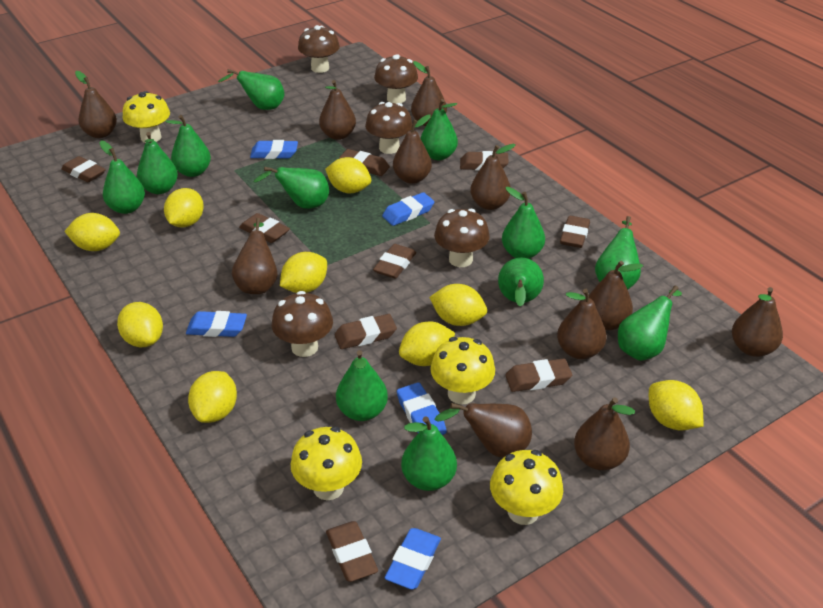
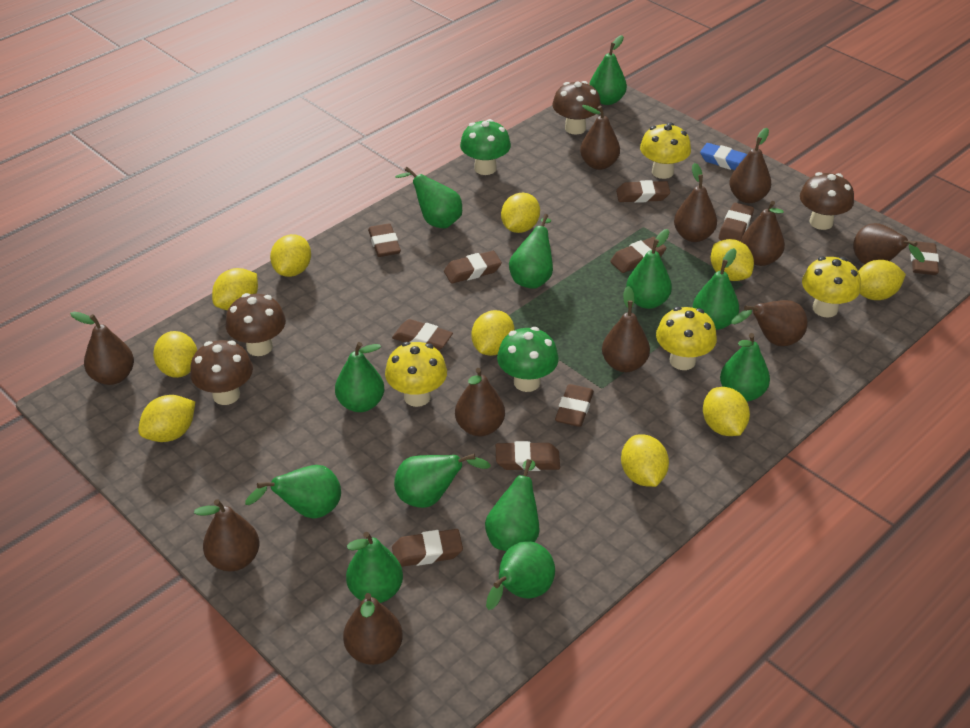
blue eraser: 5 -> 1
brown eraser: 9 -> 10
brown mushroom: 5 -> 4
green mushroom: 0 -> 2
yellow lemon: 9 -> 10

